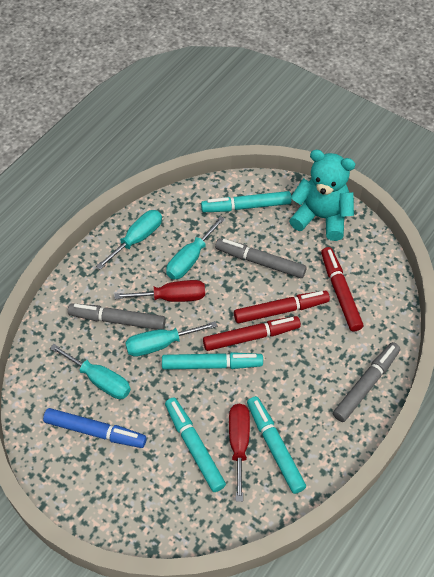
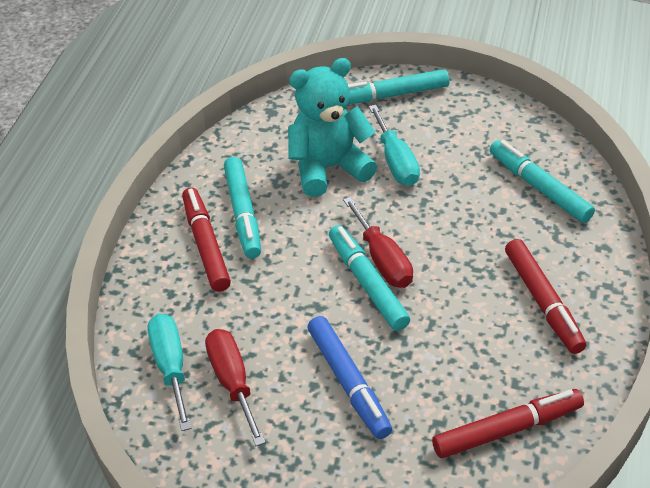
grey marker: 3 -> 0
turquoise screwdriver: 4 -> 2

